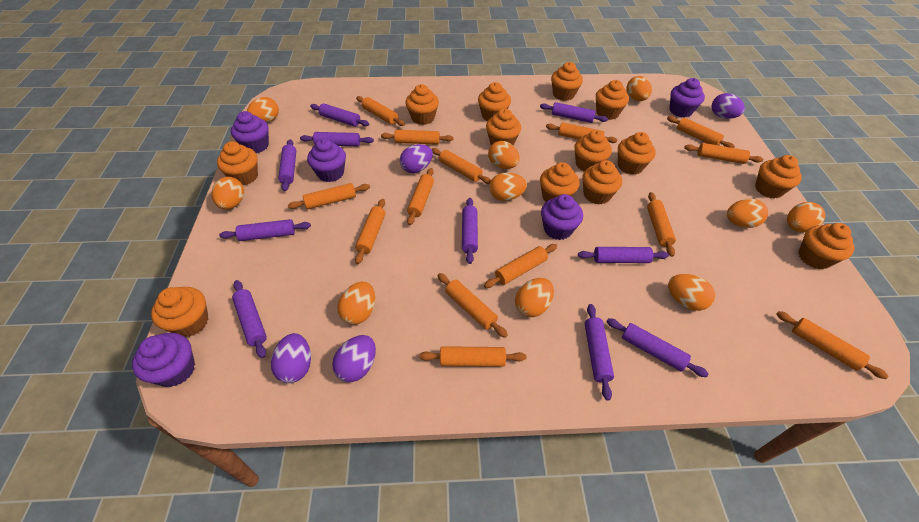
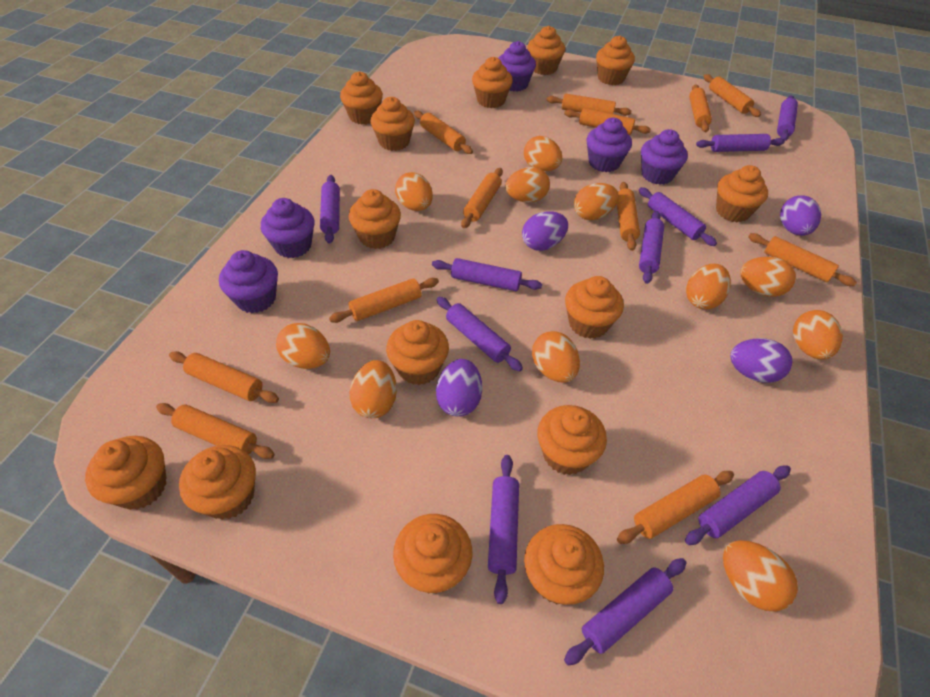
orange cupcake: 13 -> 14
orange egg: 10 -> 11
orange rolling pin: 14 -> 12

